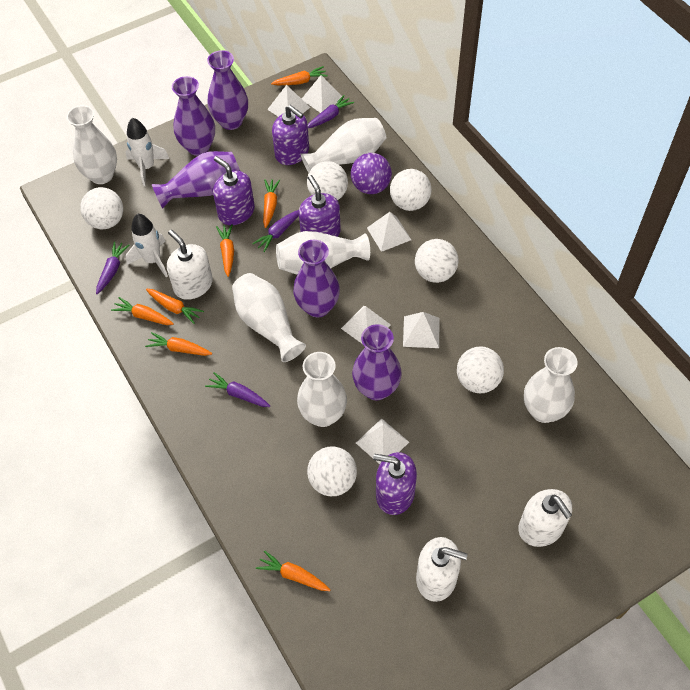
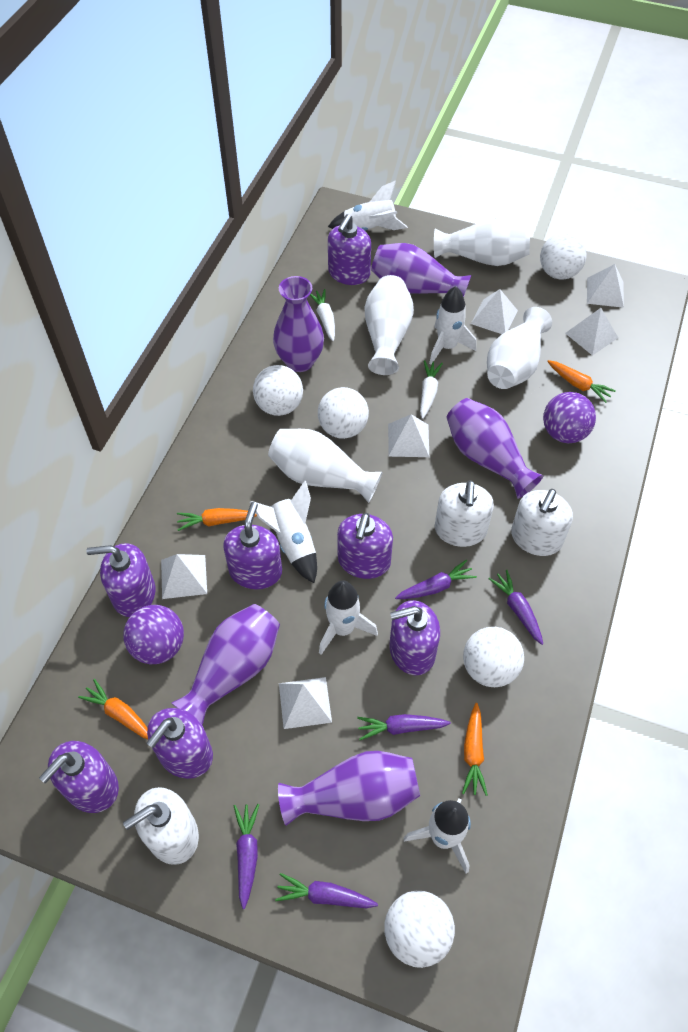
orange carrot: 7 -> 4
purple ball: 1 -> 2
purple carrot: 4 -> 5
purple soap dispenser: 4 -> 7
white ball: 6 -> 5
white carrot: 0 -> 2
white rocket: 2 -> 5
white vase: 6 -> 4

